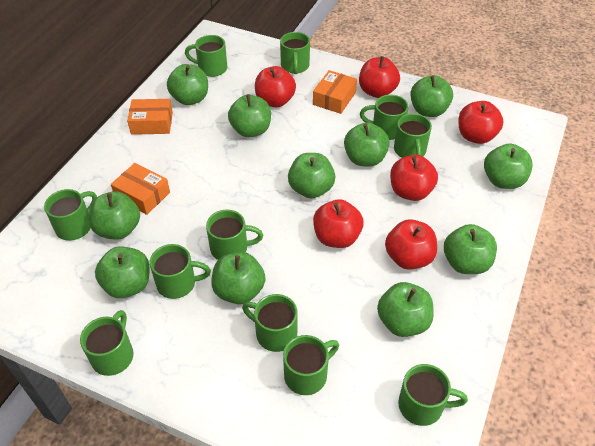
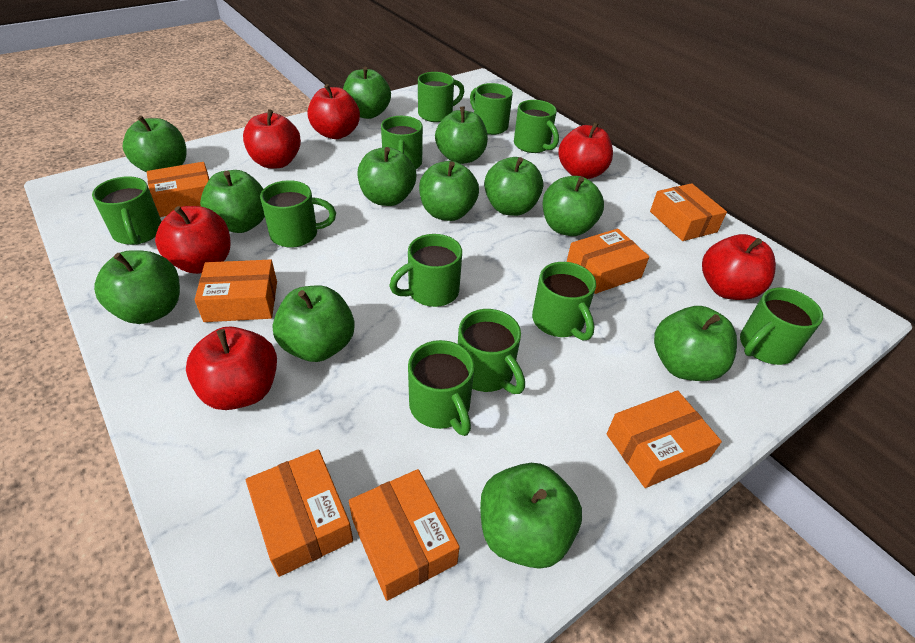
green apple: 11 -> 12
orange box: 3 -> 7

